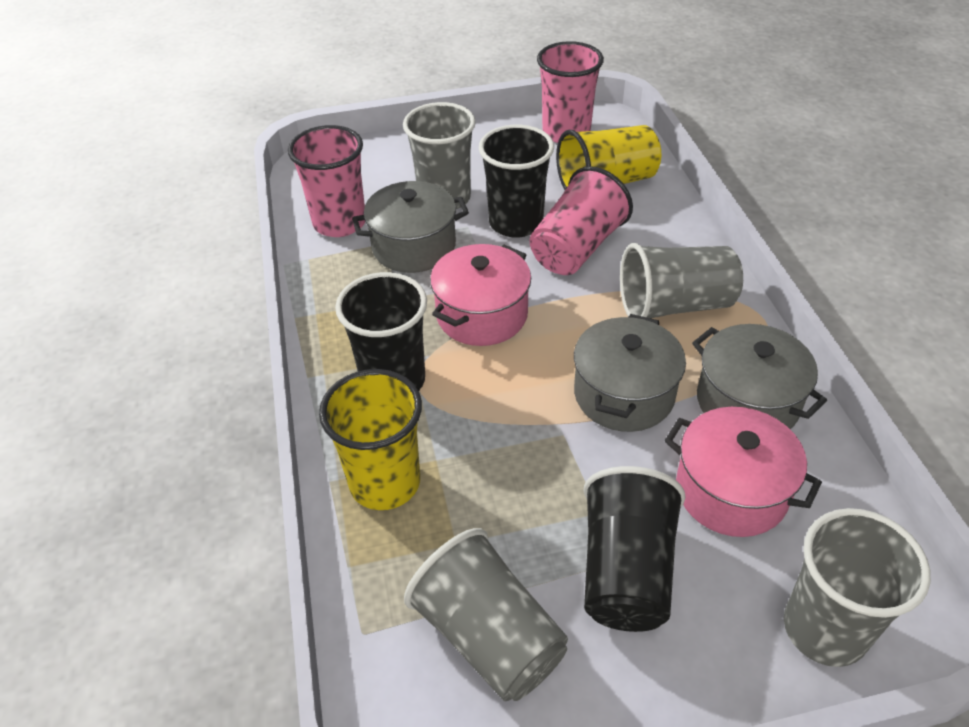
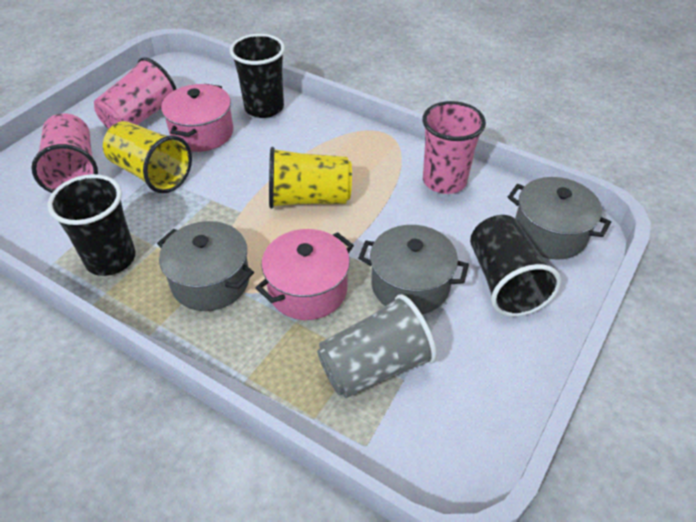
grey cup: 4 -> 1

